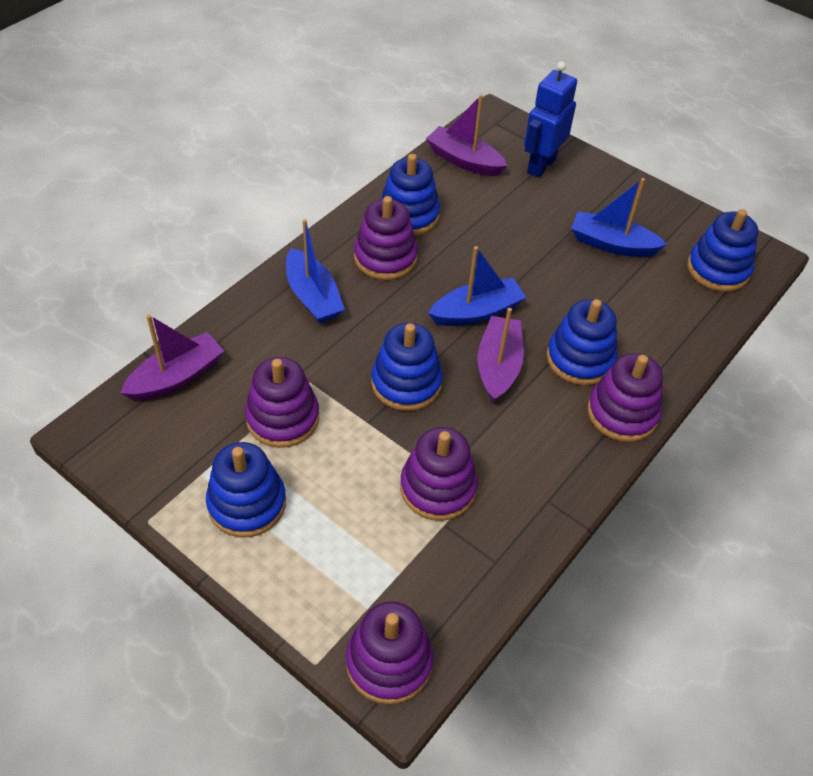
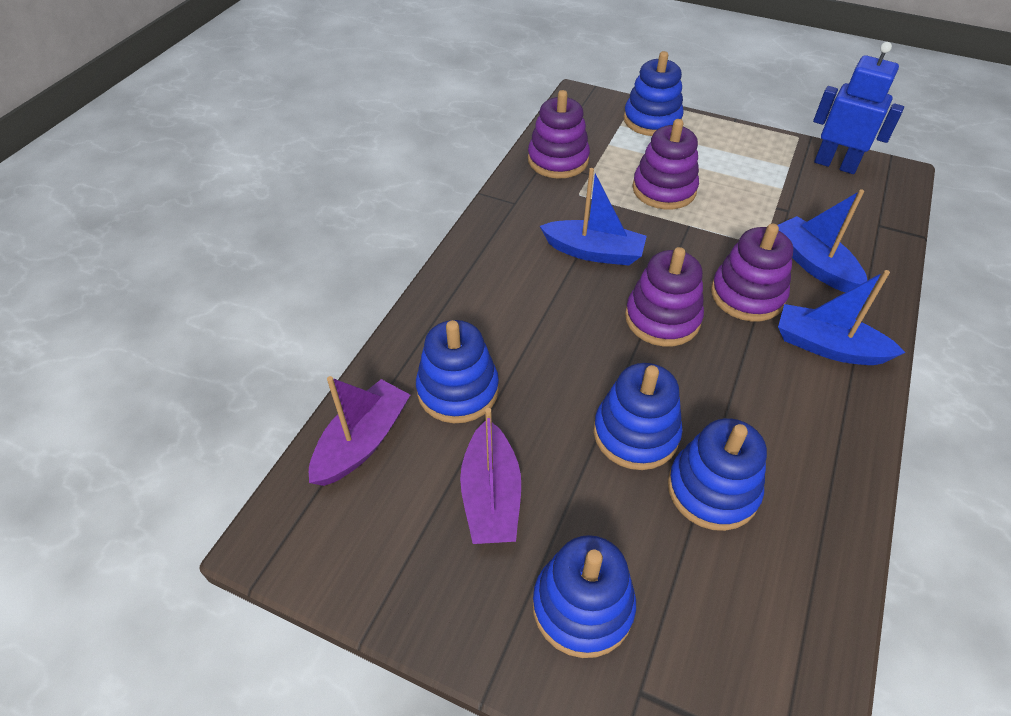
purple boat: 3 -> 2
purple stacking toy: 5 -> 4

